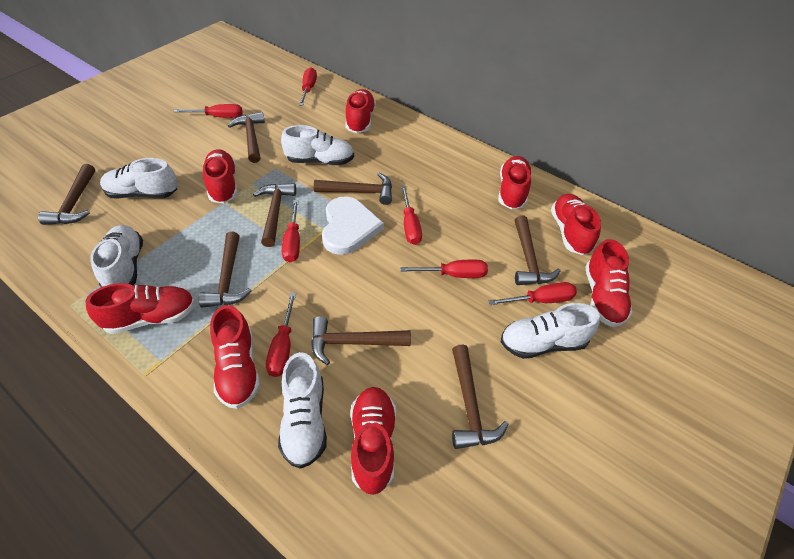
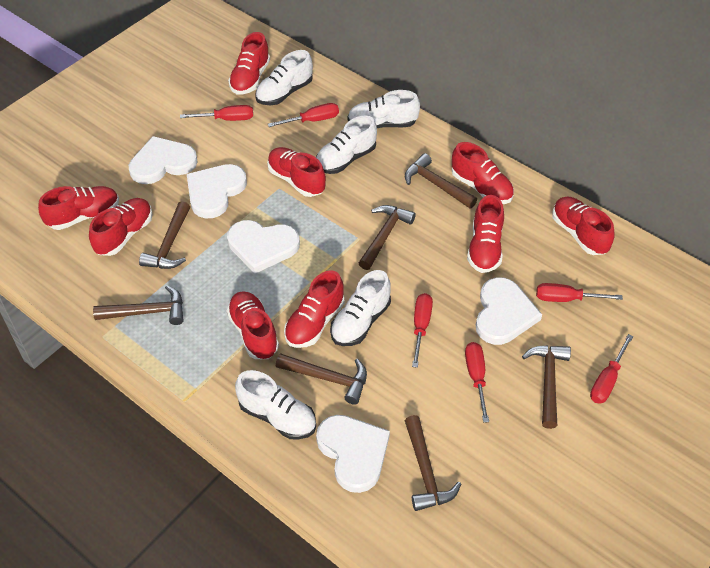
brown hammer: 8 -> 7
red screwdriver: 7 -> 6
red shoe: 8 -> 9
white heart: 1 -> 5

